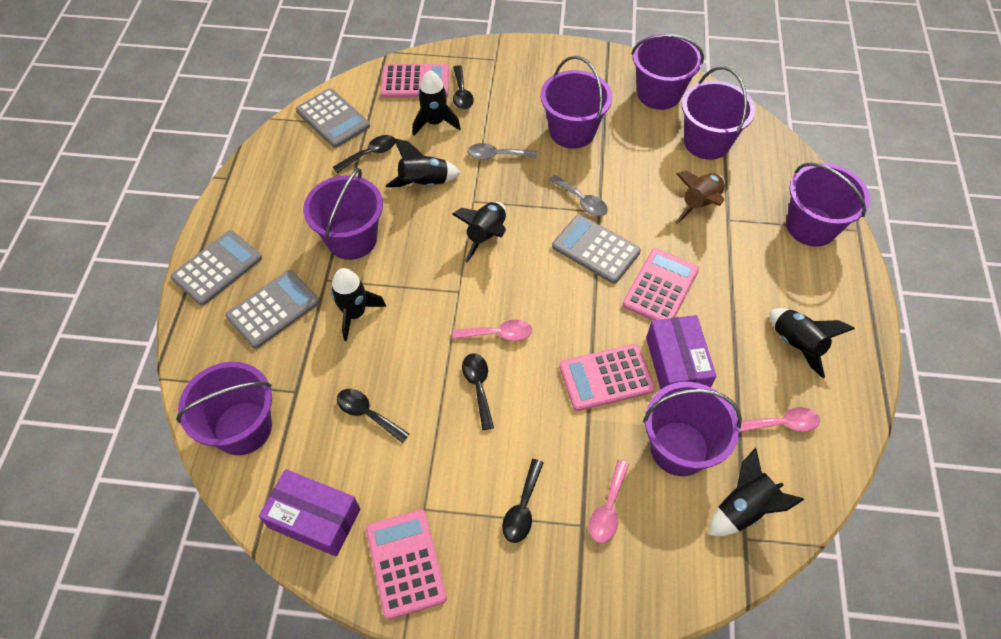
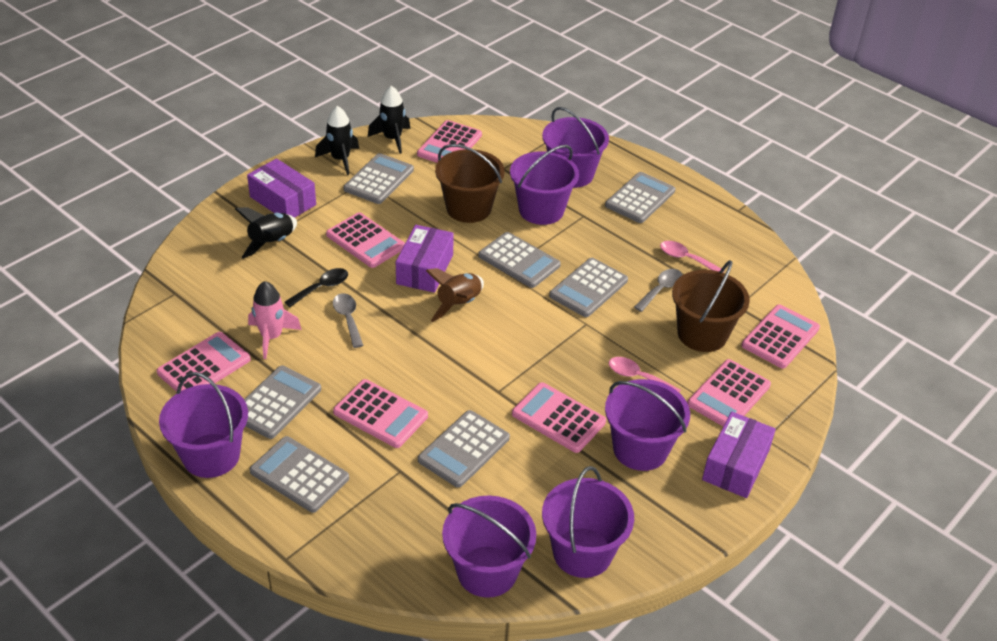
black rocket: 6 -> 3
black spoon: 5 -> 1
brown bucket: 0 -> 2
grey calculator: 4 -> 7
pink calculator: 4 -> 7
pink rocket: 0 -> 1
pink spoon: 3 -> 2
purple box: 2 -> 3
purple bucket: 7 -> 6

